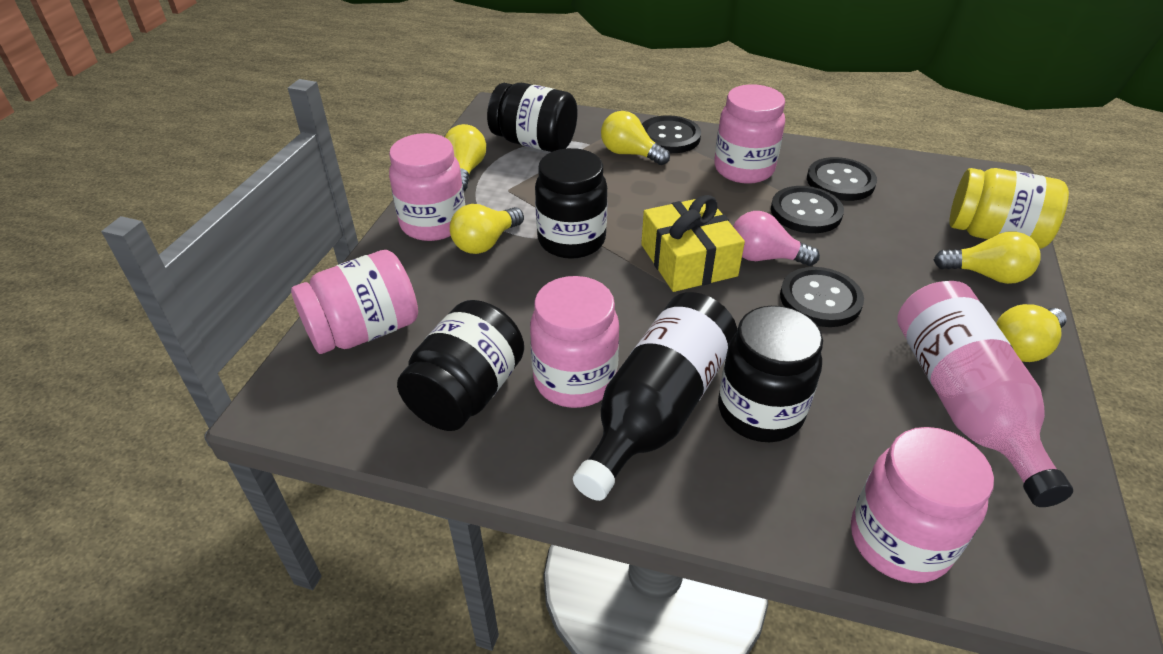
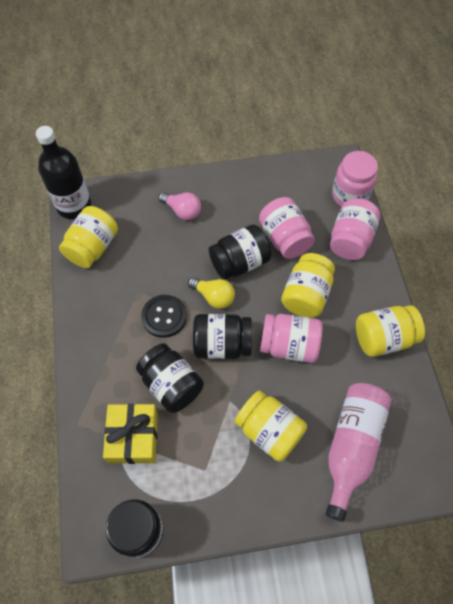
black button: 4 -> 1
pink jar: 5 -> 4
yellow jar: 1 -> 4
yellow light bulb: 5 -> 1

